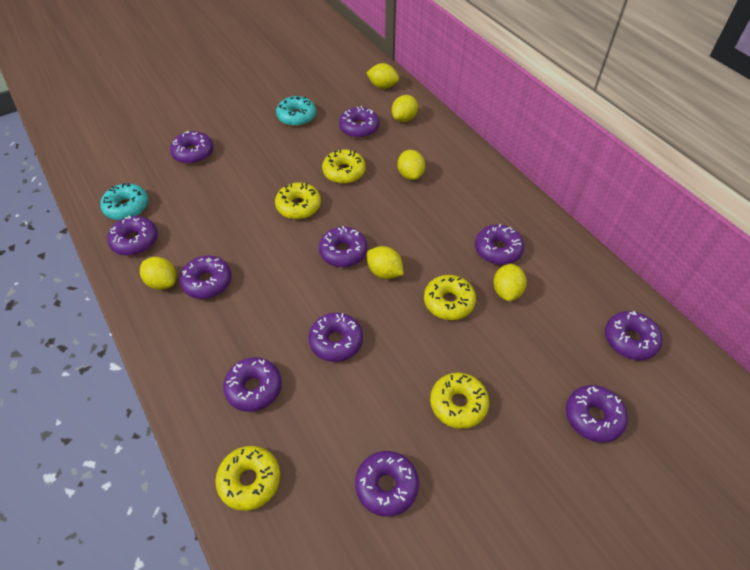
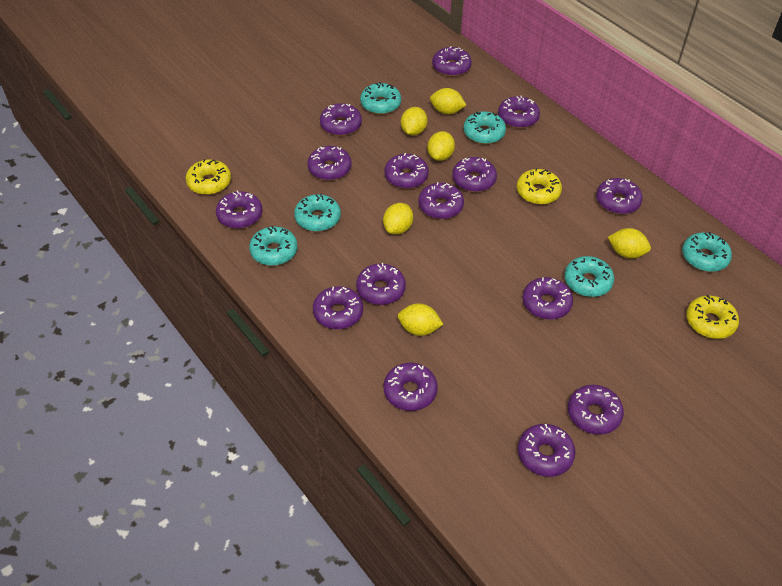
purple donut: 11 -> 15
turquoise donut: 2 -> 6
yellow donut: 5 -> 3

